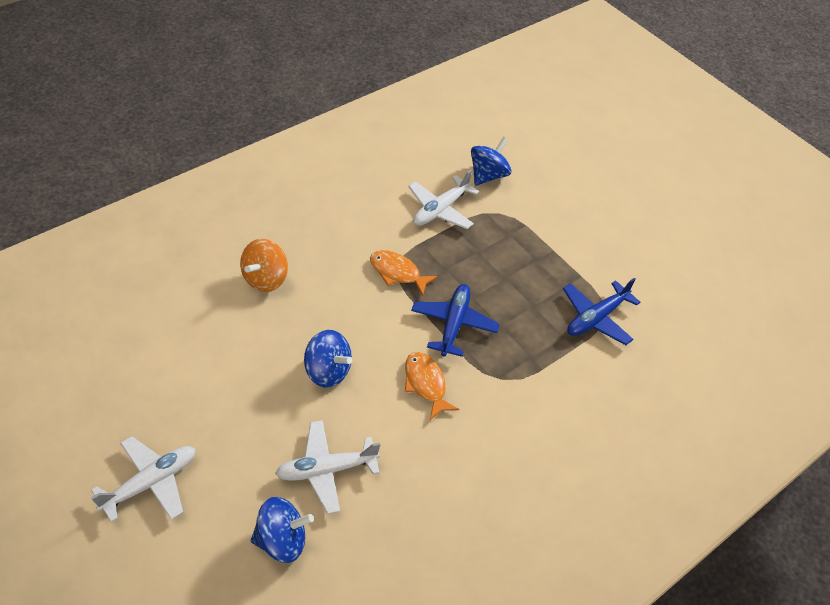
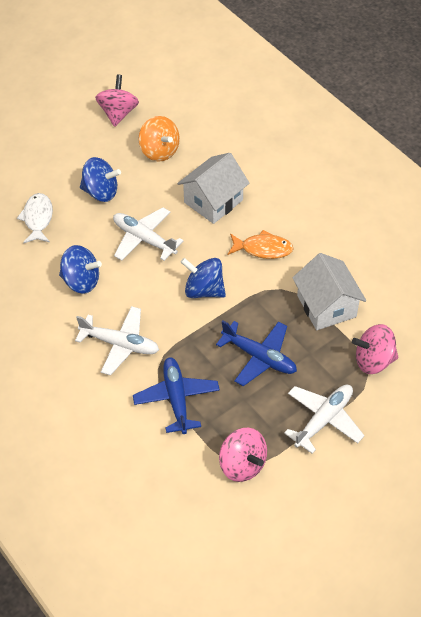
orange fish: 2 -> 1
pink spinning top: 0 -> 3
white fish: 0 -> 1
white house: 0 -> 2

